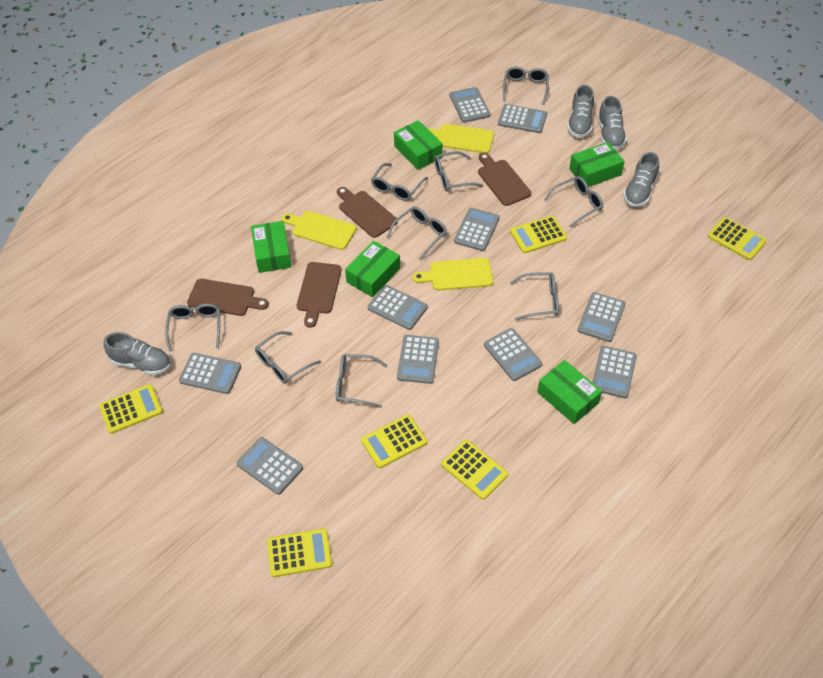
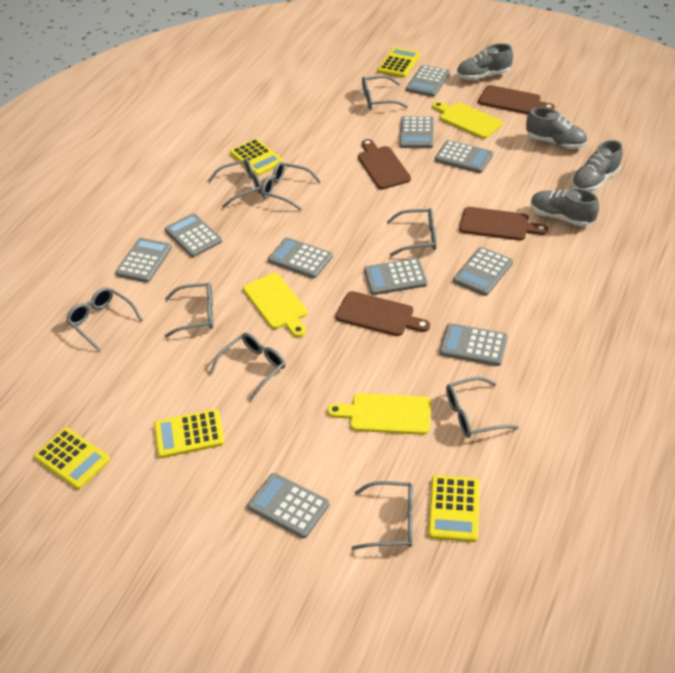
green box: 5 -> 0
yellow calculator: 6 -> 5

